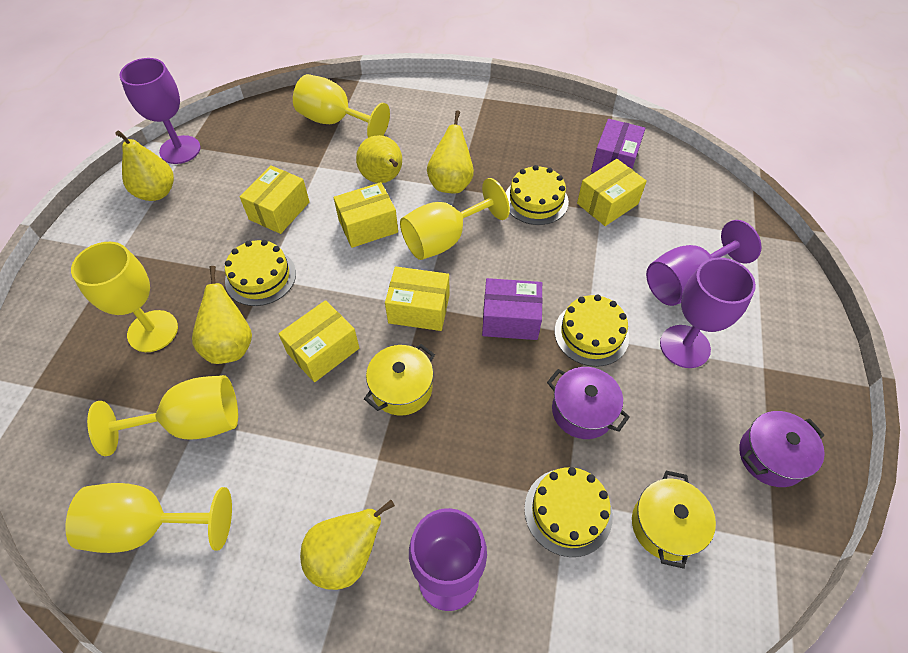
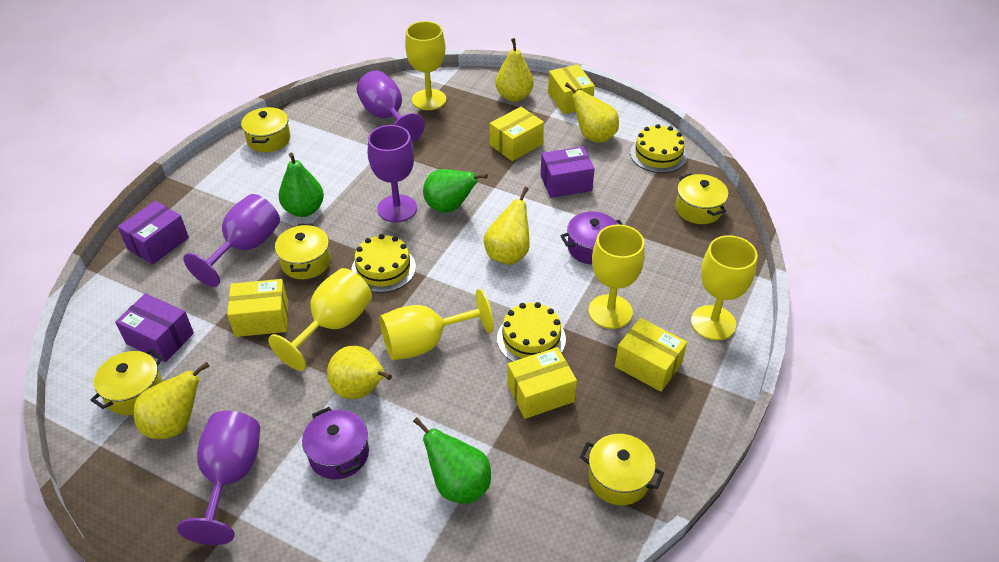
green pear: 0 -> 3
purple box: 2 -> 3
yellow cake: 4 -> 3
yellow pot: 2 -> 5

